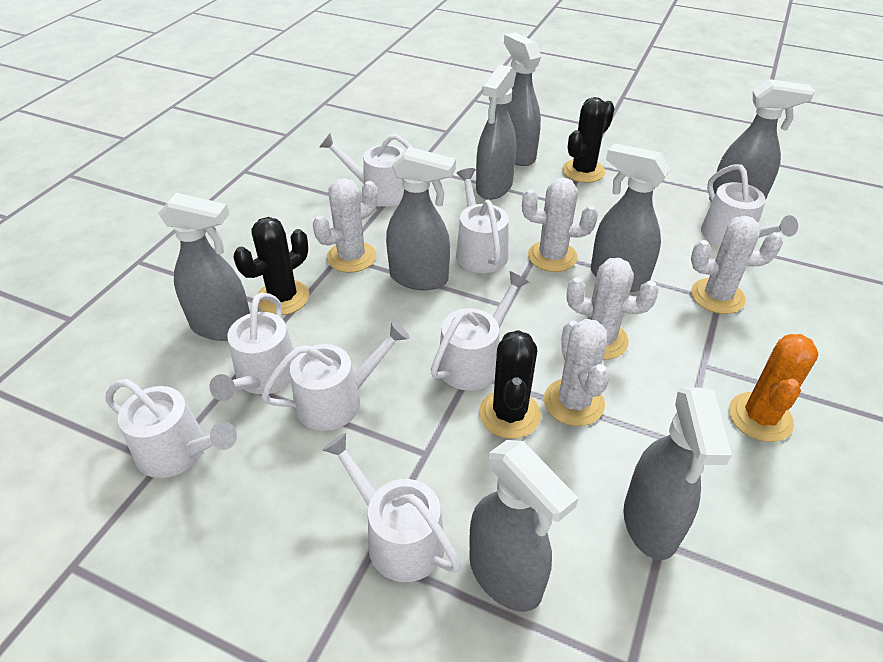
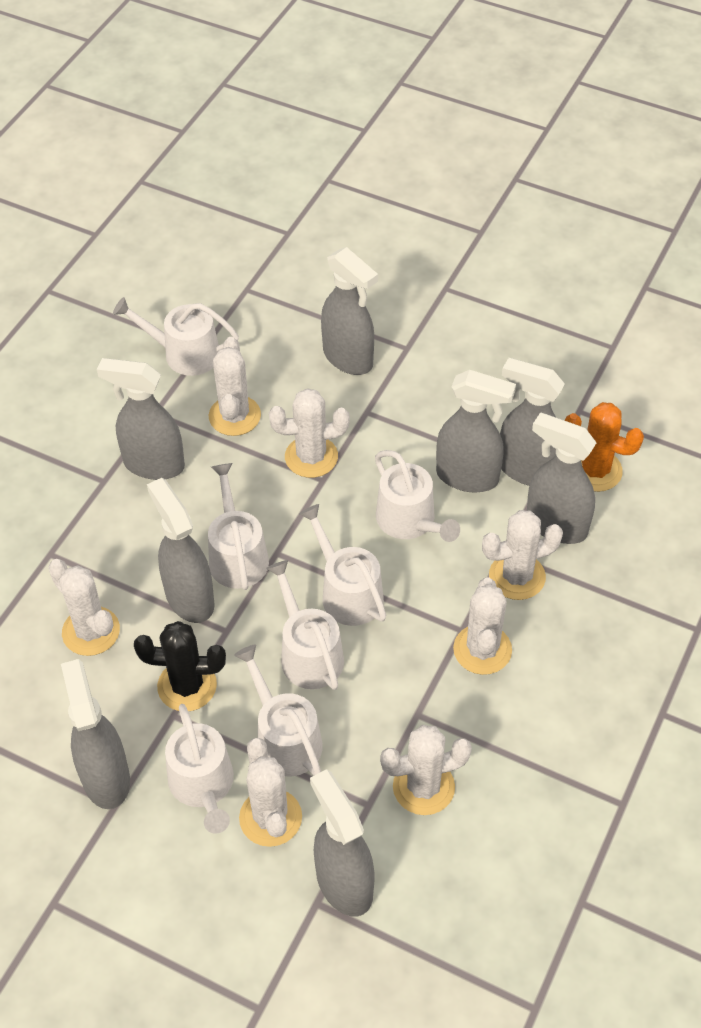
black cactus: 3 -> 1
white cactus: 5 -> 7
white watering can: 8 -> 7

